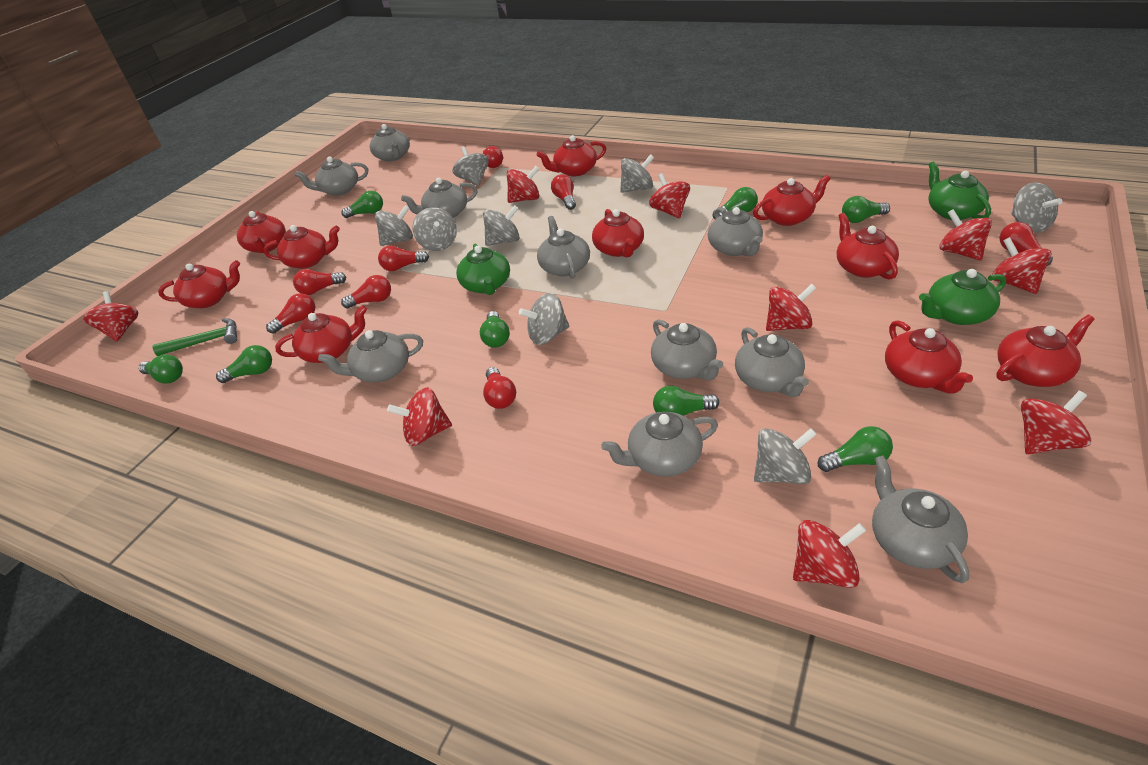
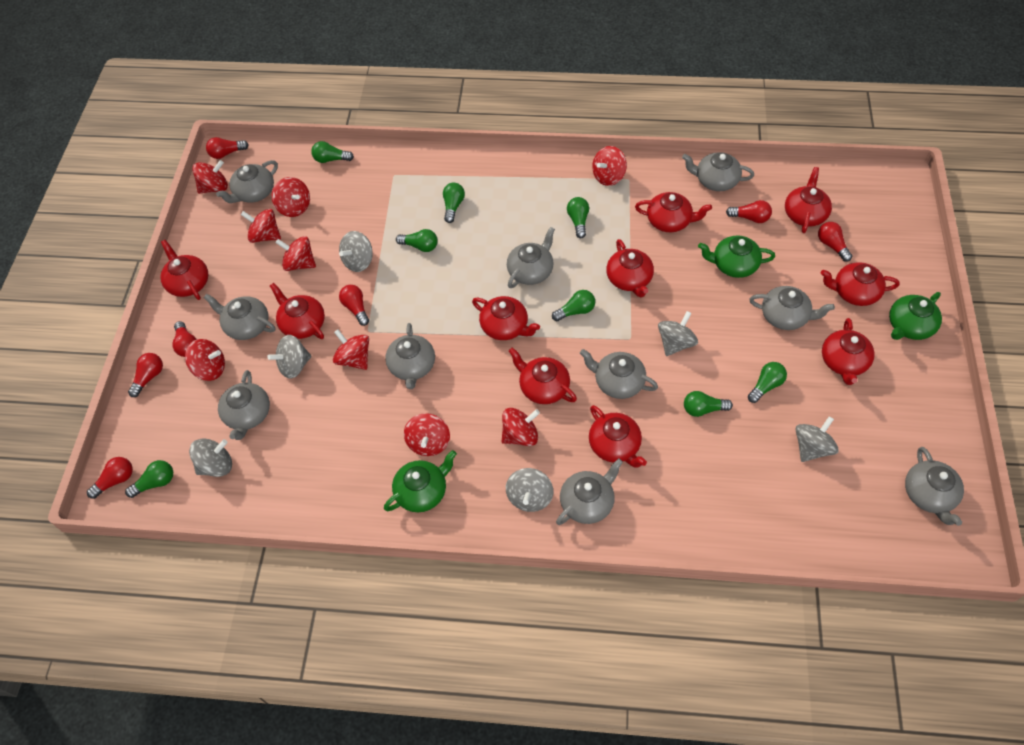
green hammer: 1 -> 0
grey spinning top: 8 -> 6
red light bulb: 8 -> 7

